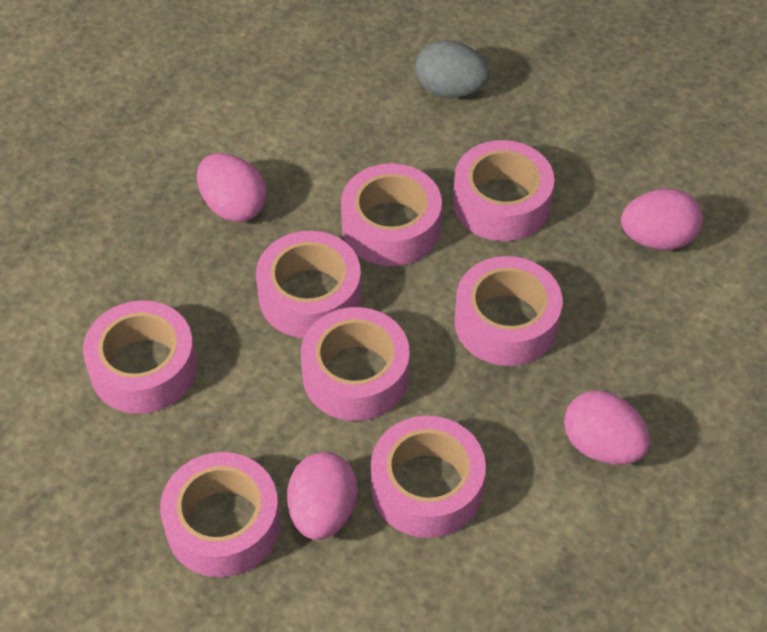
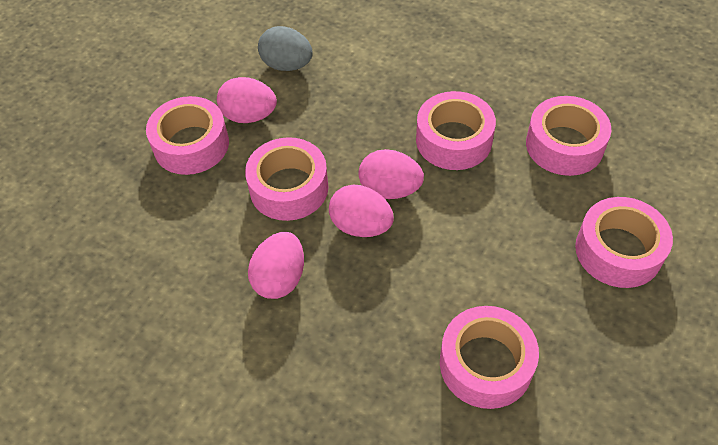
pink tape: 8 -> 6

